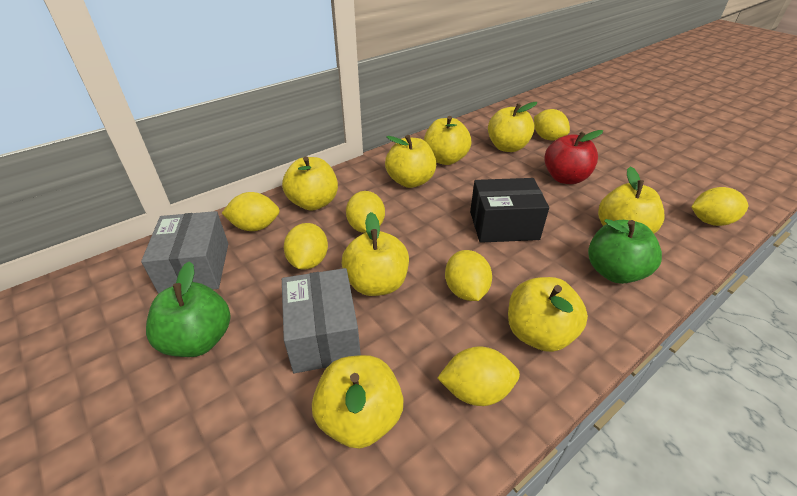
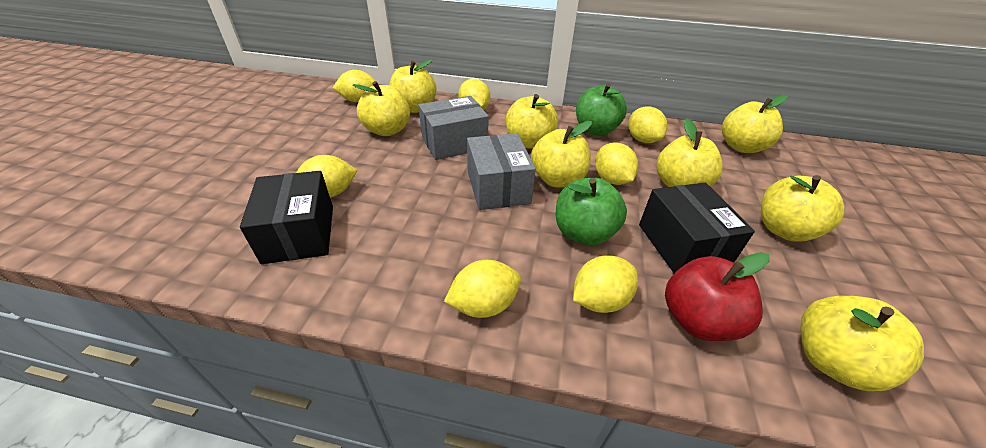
black box: 1 -> 2

